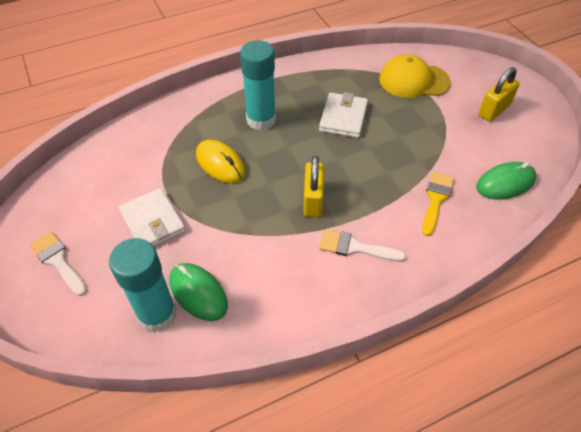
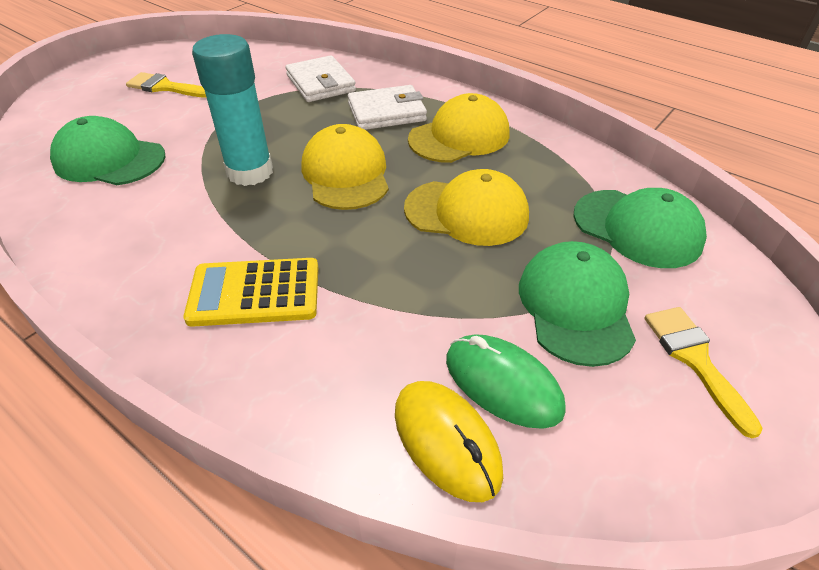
green cap: 0 -> 3
green mouse: 2 -> 1
turquoise glue stick: 2 -> 1
white brush: 2 -> 0
yellow brush: 1 -> 2
yellow calculator: 0 -> 1
yellow cap: 1 -> 3
yellow padlock: 2 -> 0

